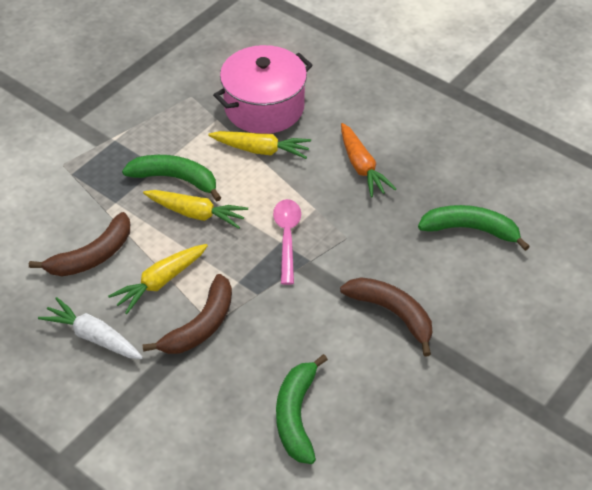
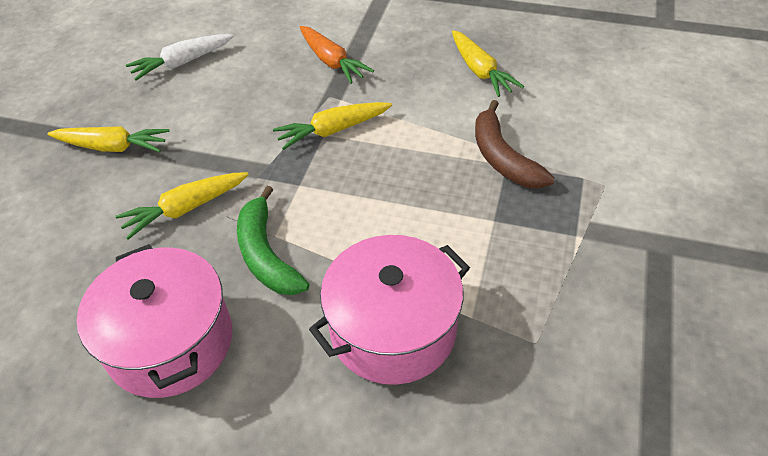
brown banana: 3 -> 1
green banana: 3 -> 1
pink pot: 1 -> 2
pink spoon: 1 -> 0
yellow carrot: 3 -> 4

